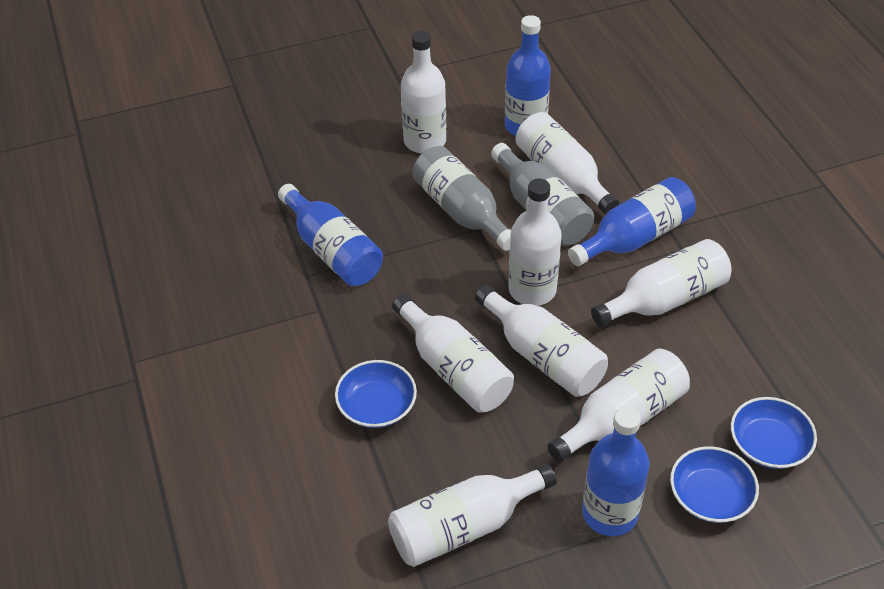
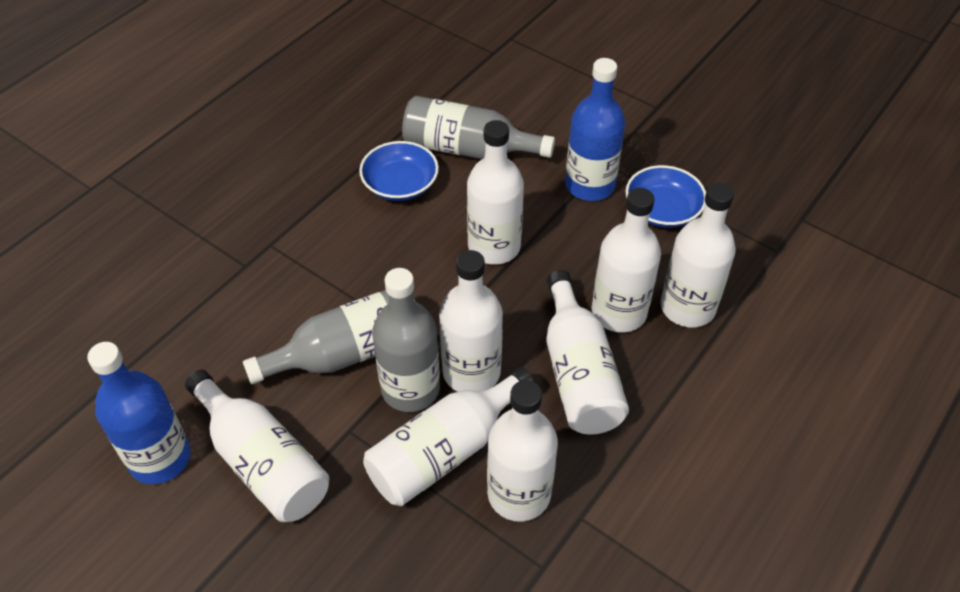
blue bottle: 4 -> 2
blue bowl: 3 -> 2
grey bottle: 2 -> 3

